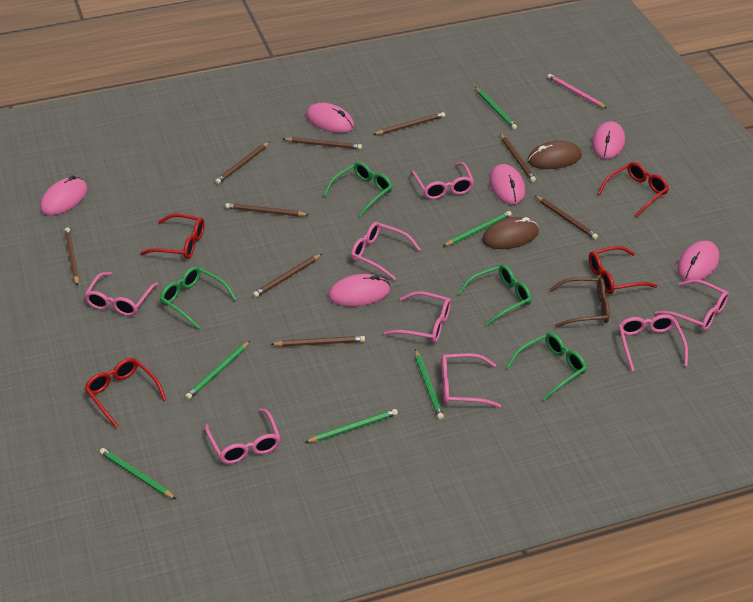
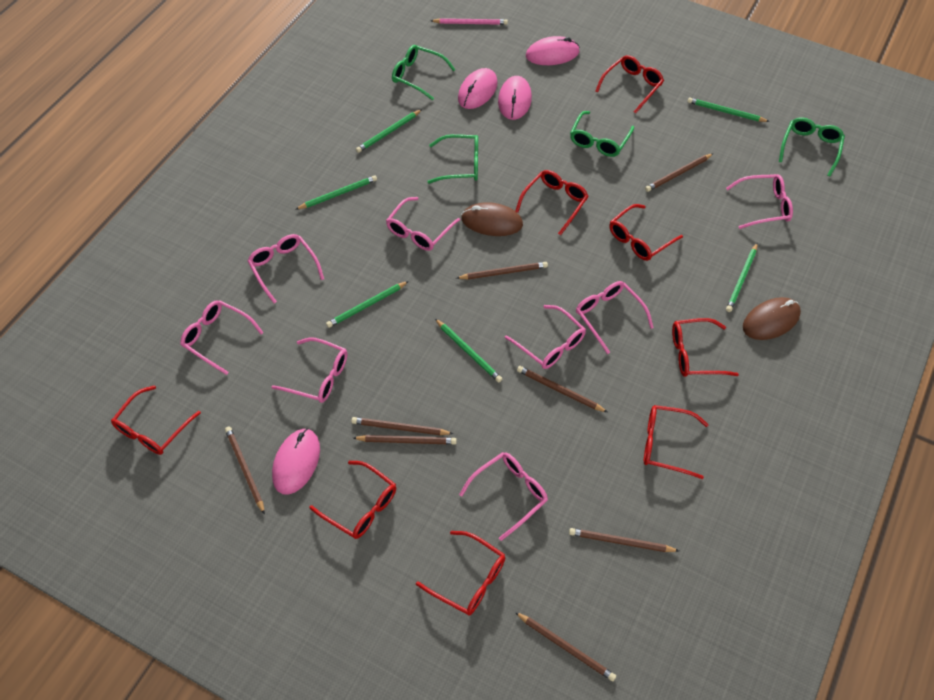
brown glasses: 1 -> 0
brown pencil: 9 -> 8
pink mouse: 6 -> 4
red glasses: 4 -> 8

